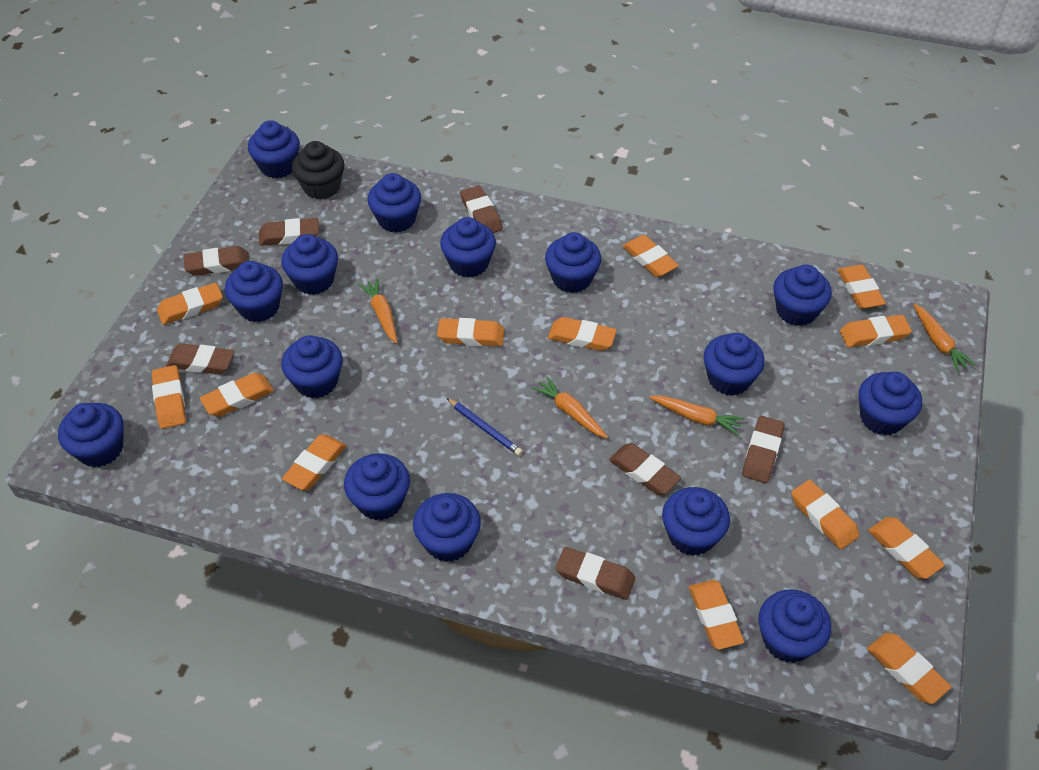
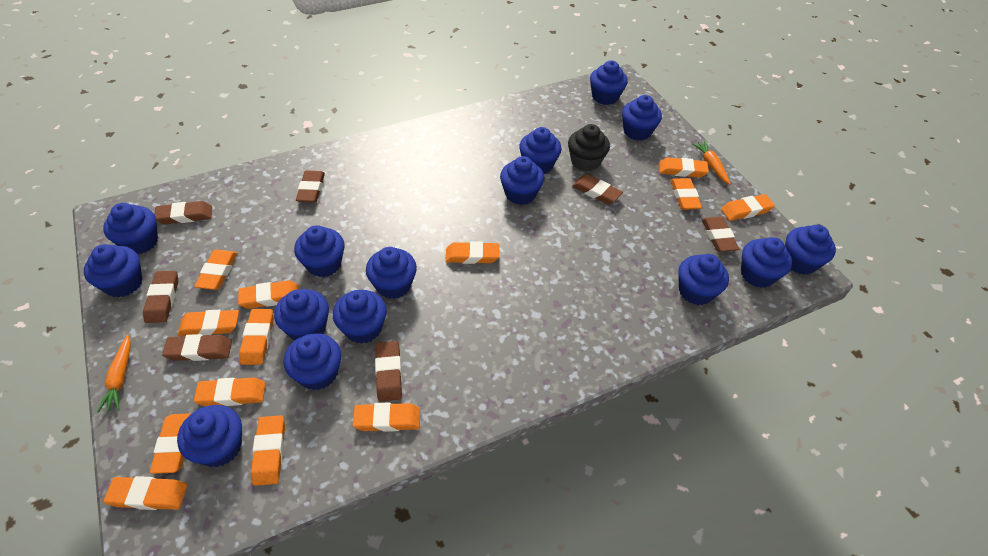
blue pencil: 1 -> 0
orange carrot: 4 -> 2

